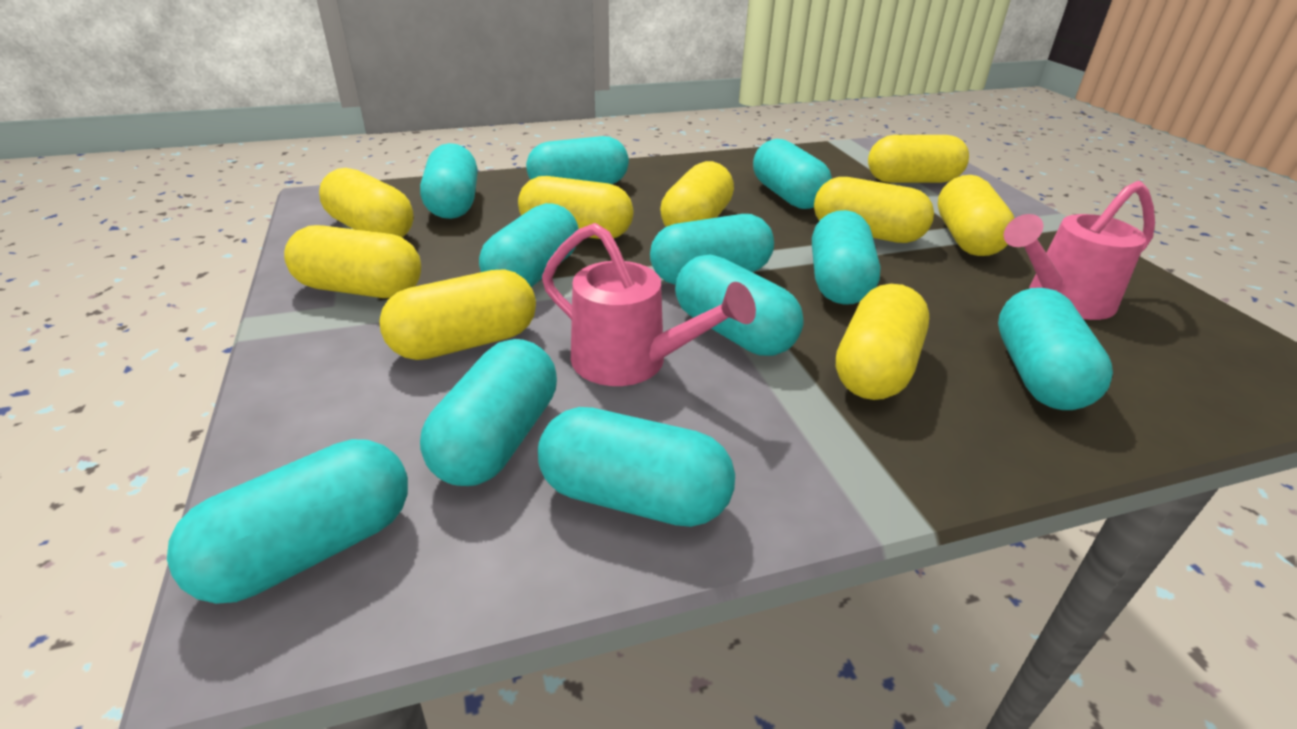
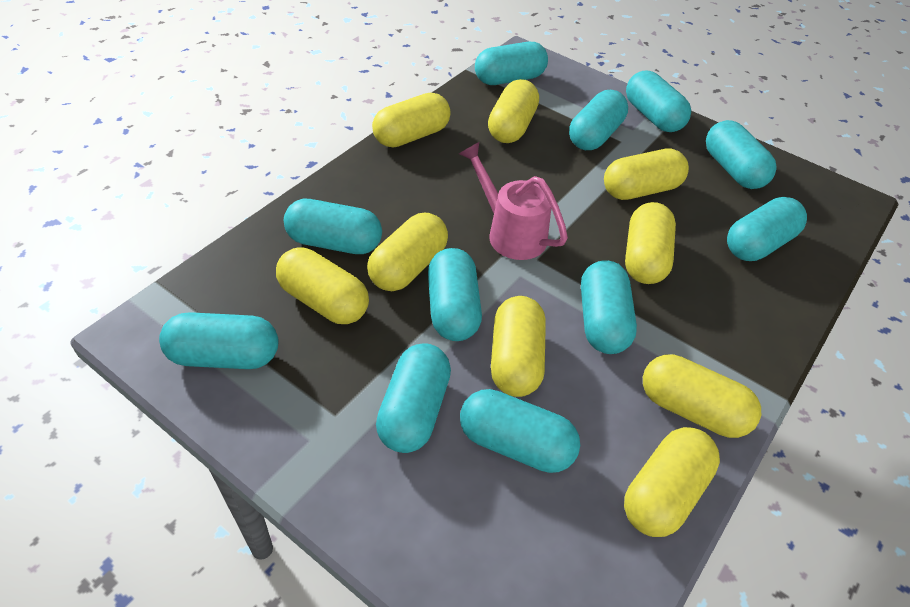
pink watering can: 2 -> 1

